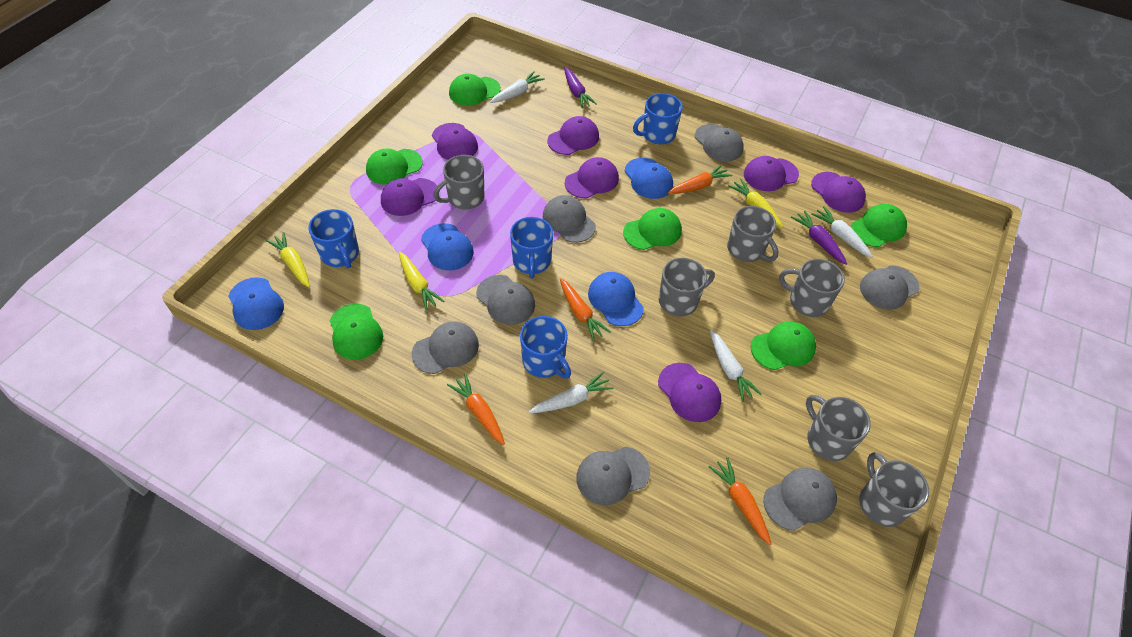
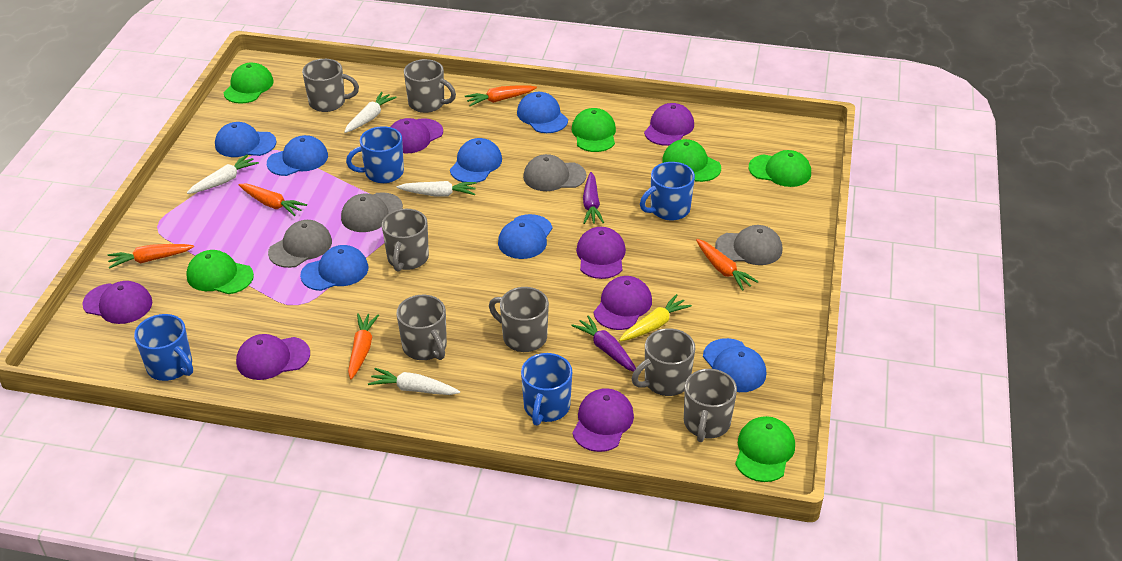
blue cap: 4 -> 7
grey cap: 7 -> 4
grey mug: 6 -> 7
orange carrot: 4 -> 5
yellow carrot: 3 -> 1

